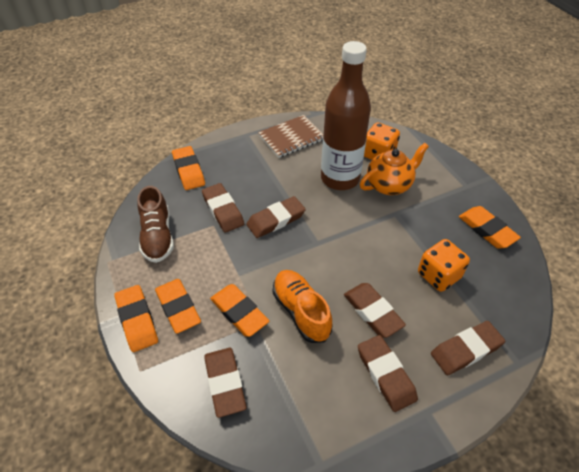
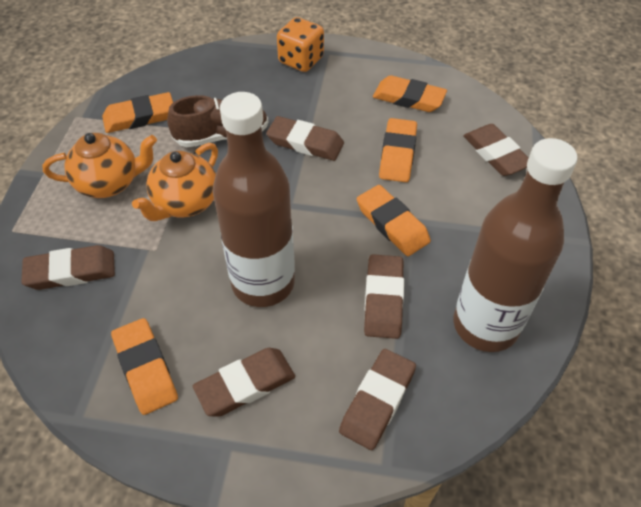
brown bottle: 1 -> 2
brown notebook: 1 -> 0
orange dice: 2 -> 1
orange shoe: 1 -> 0
orange teapot: 1 -> 2

